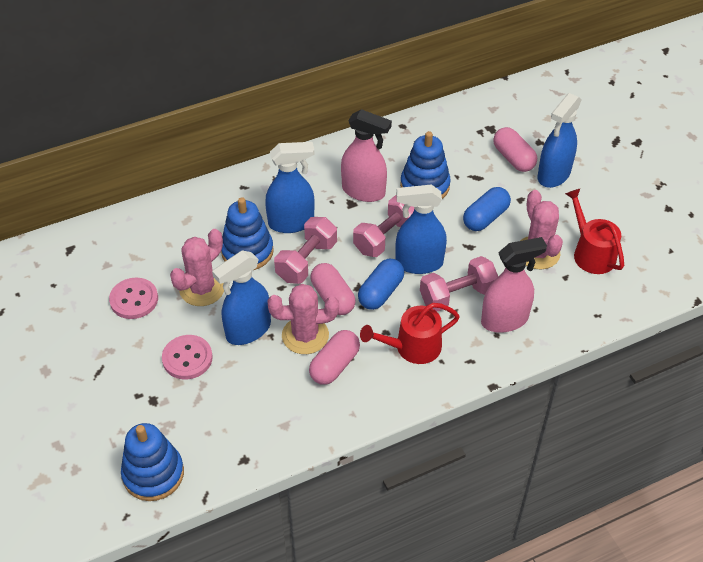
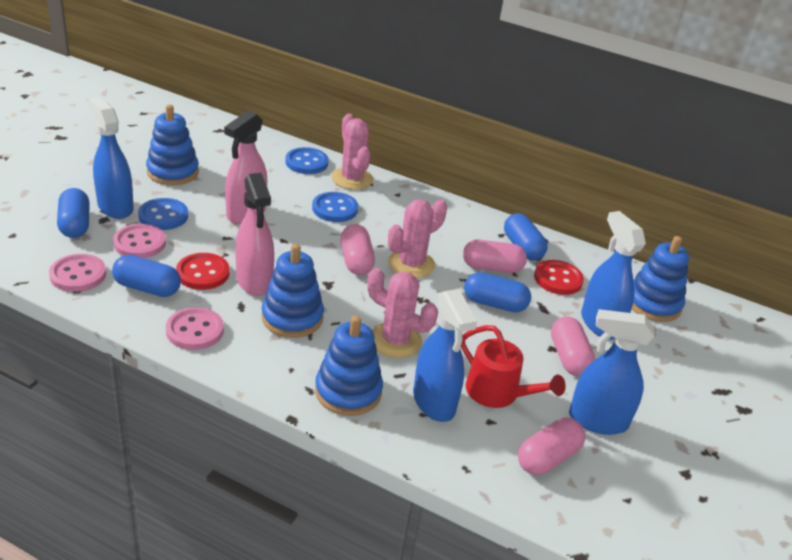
blue button: 0 -> 3
blue capsule: 2 -> 4
blue stacking toy: 3 -> 4
pink button: 2 -> 3
pink capsule: 3 -> 4
pink dumbbell: 3 -> 0
red button: 0 -> 2
red watering can: 2 -> 1

